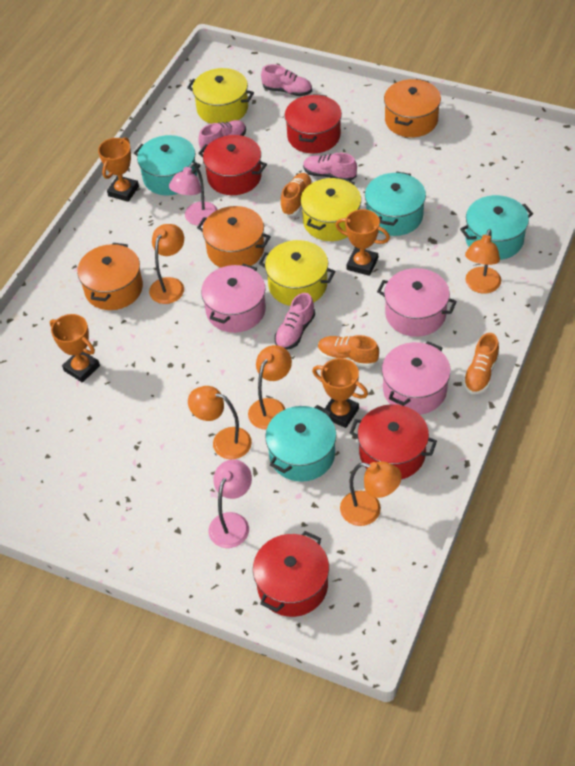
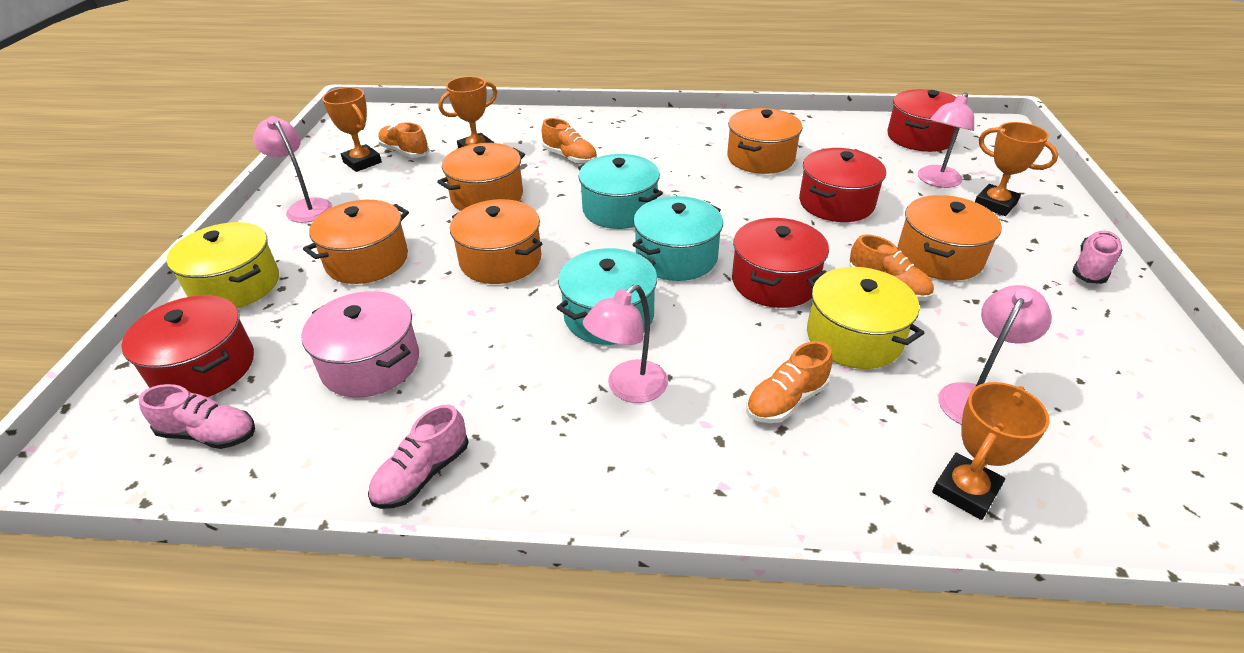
orange lamp: 5 -> 0
orange pot: 3 -> 5
orange shoe: 3 -> 4
pink lamp: 2 -> 4
pink pot: 3 -> 1
pink shoe: 4 -> 3
turquoise pot: 4 -> 3
yellow pot: 3 -> 2

